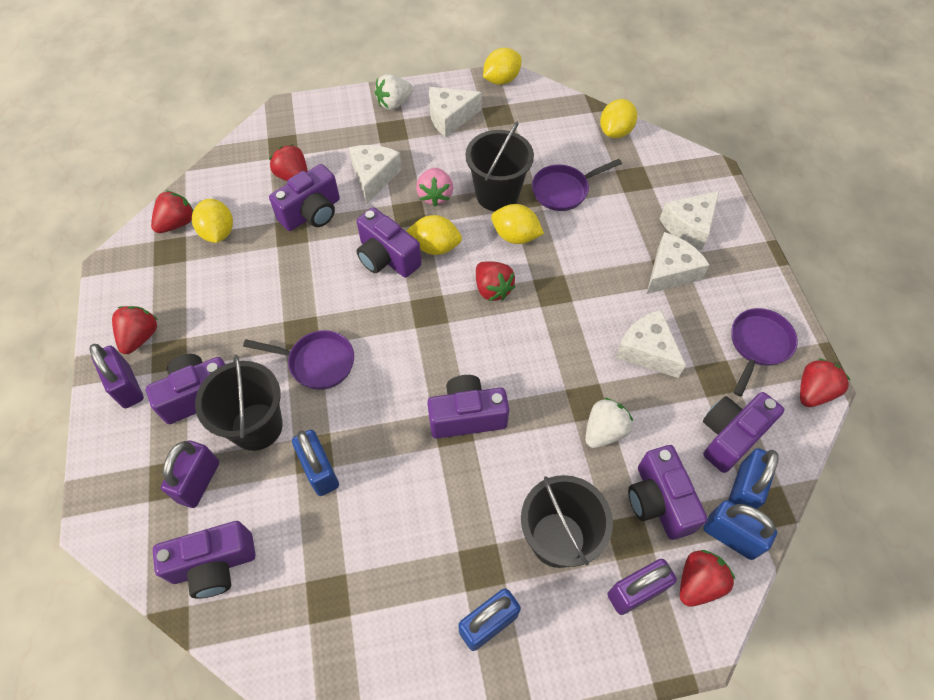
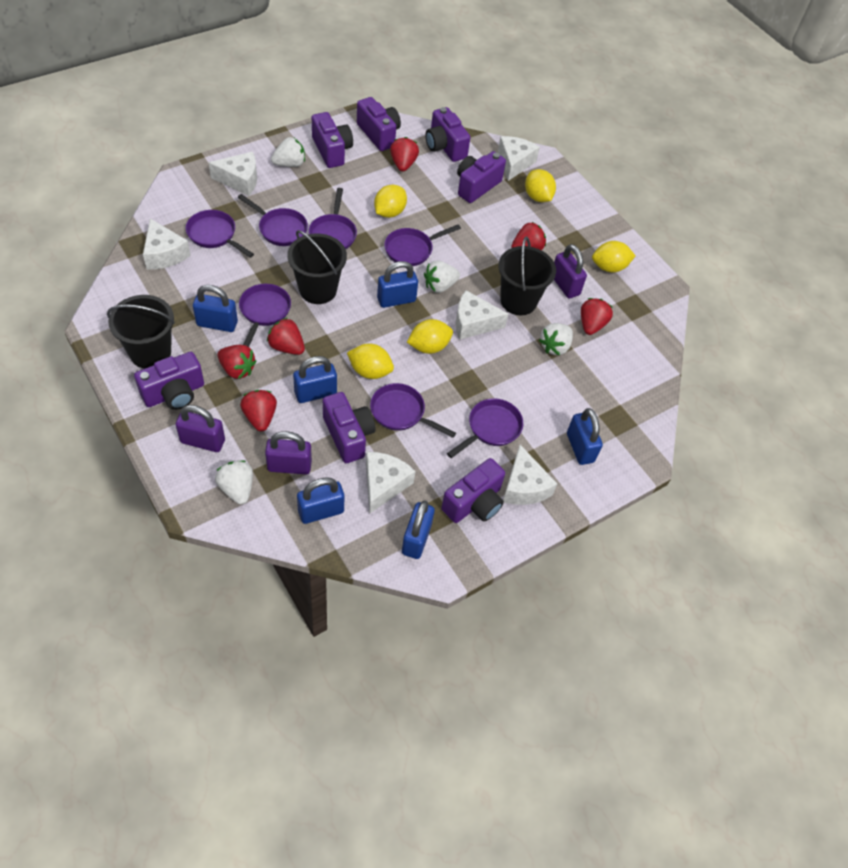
blue padlock: 4 -> 6
pink strawberry: 1 -> 0
purple pan: 3 -> 7
white cheese: 5 -> 6
white strawberry: 2 -> 4

